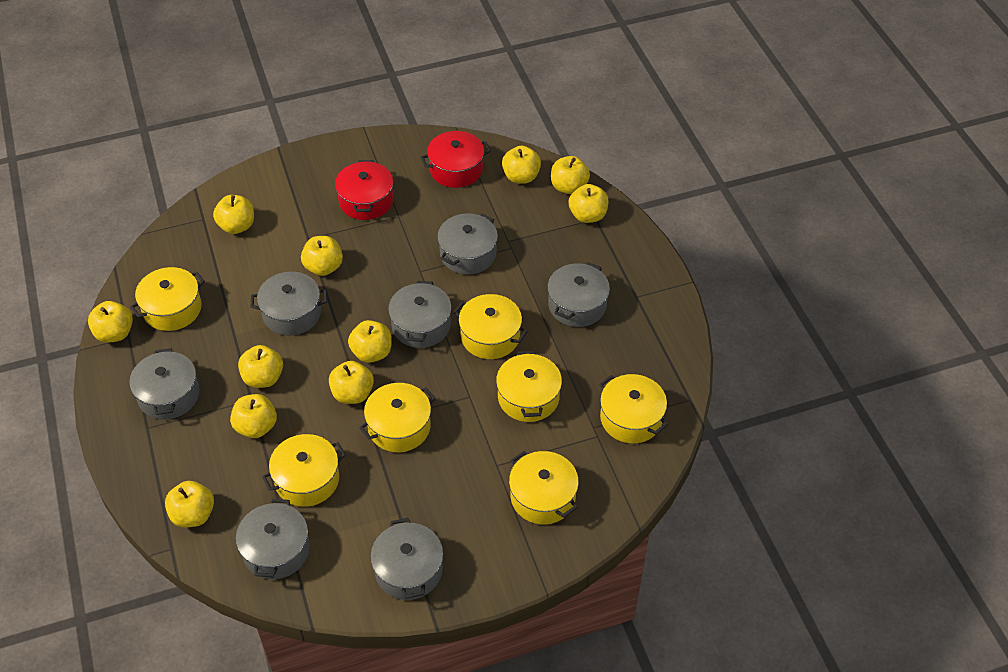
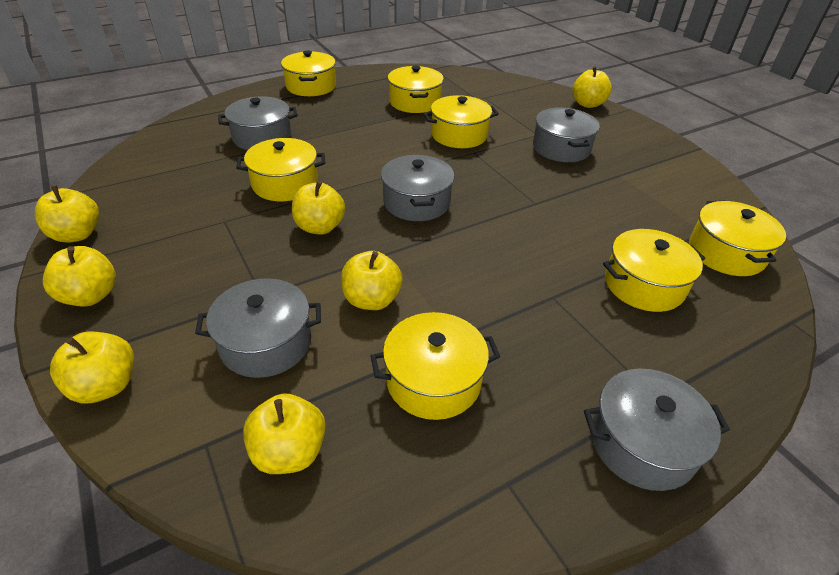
grey pot: 7 -> 5
red pot: 2 -> 0
yellow apple: 11 -> 7

